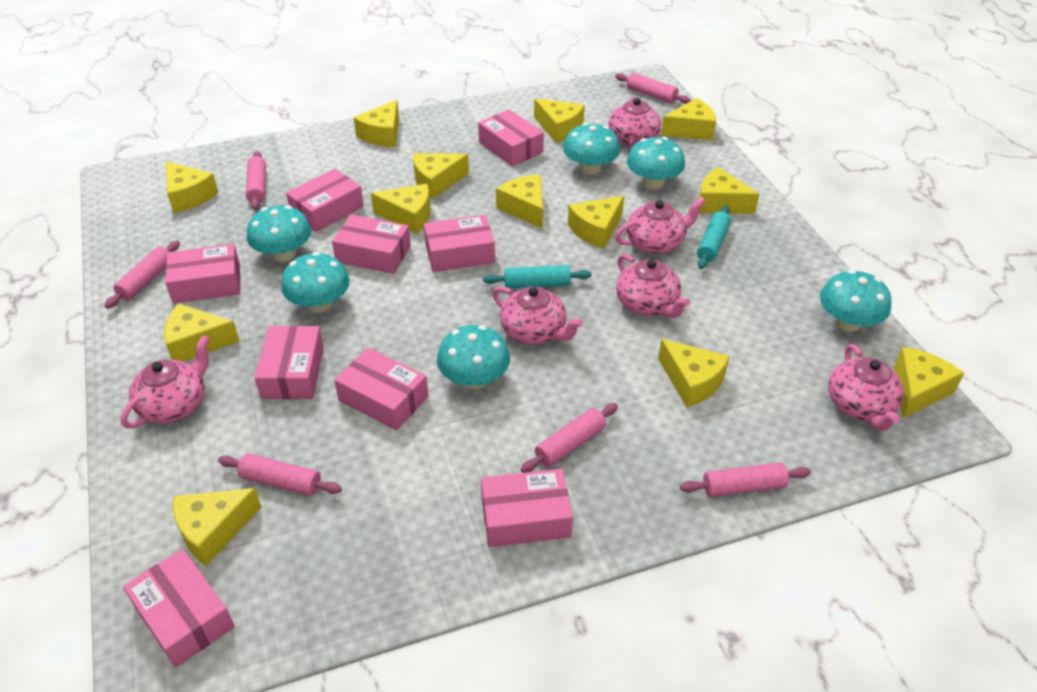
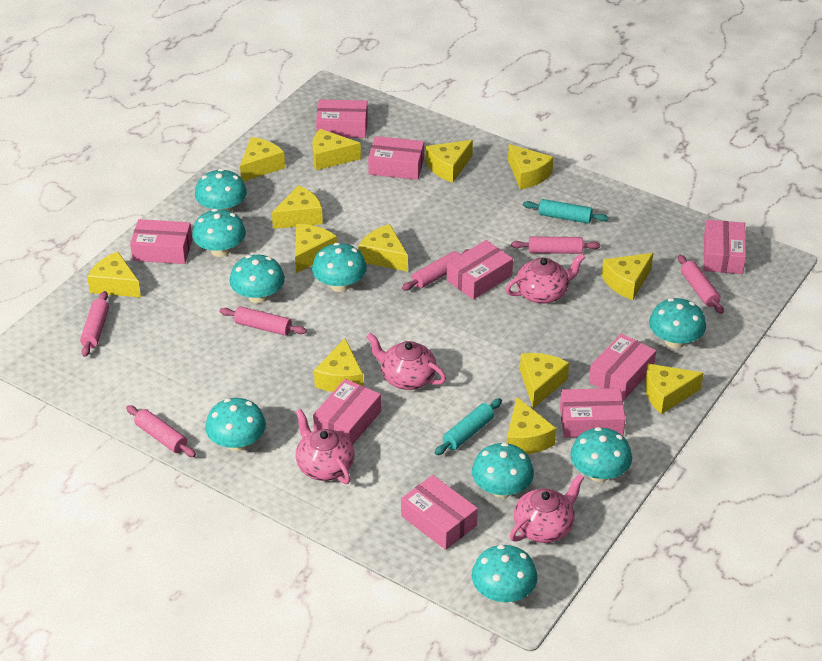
pink teapot: 6 -> 4
turquoise mushroom: 6 -> 9

